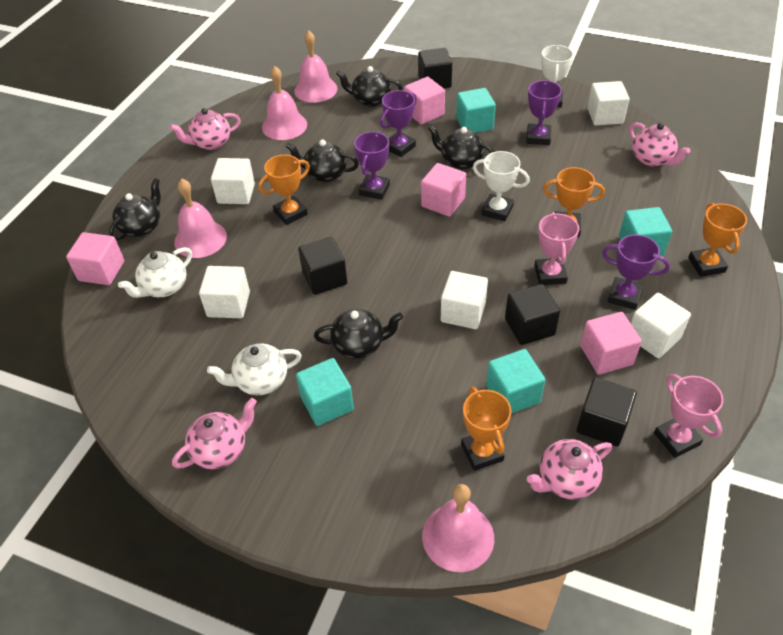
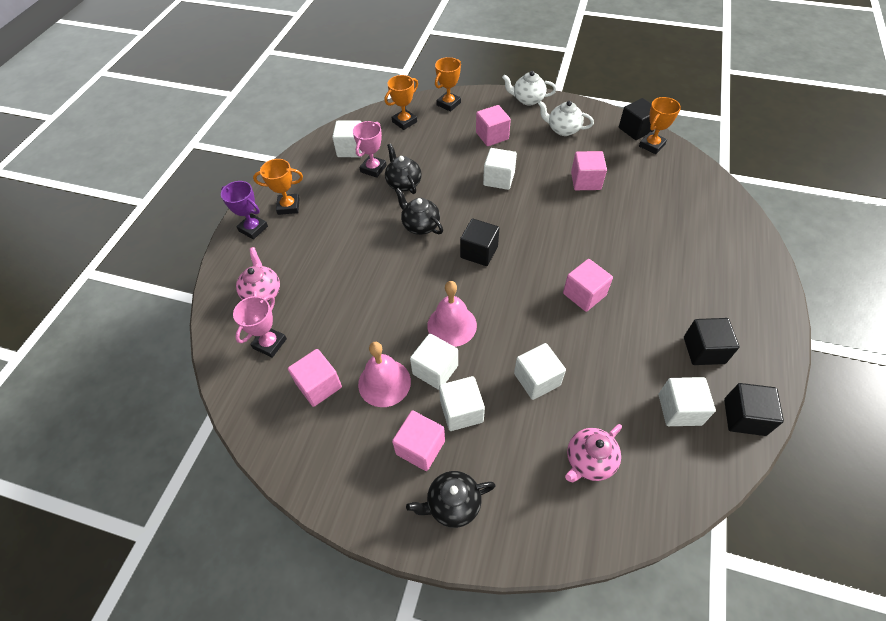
black teapot: 5 -> 3
pink bell: 4 -> 2
pink cube: 4 -> 5
pink teapot: 4 -> 2
purple trophy: 4 -> 1
turquoise cube: 4 -> 0
white cube: 5 -> 6
white trophy: 2 -> 0

